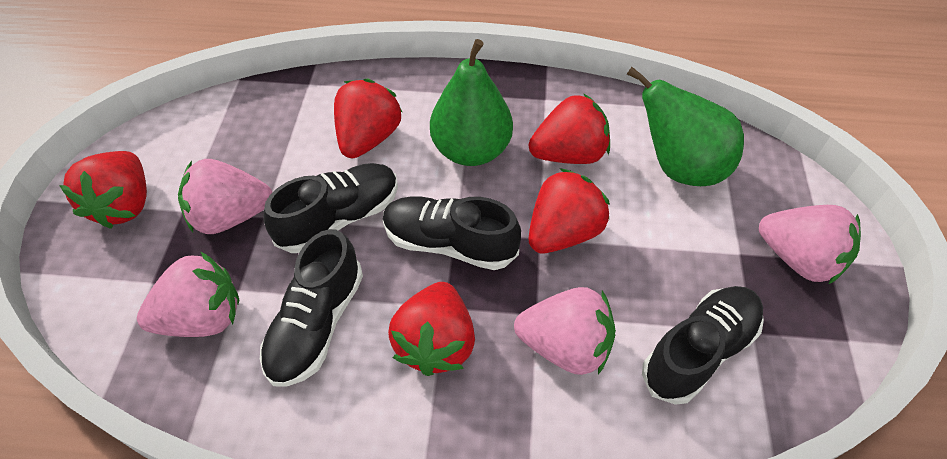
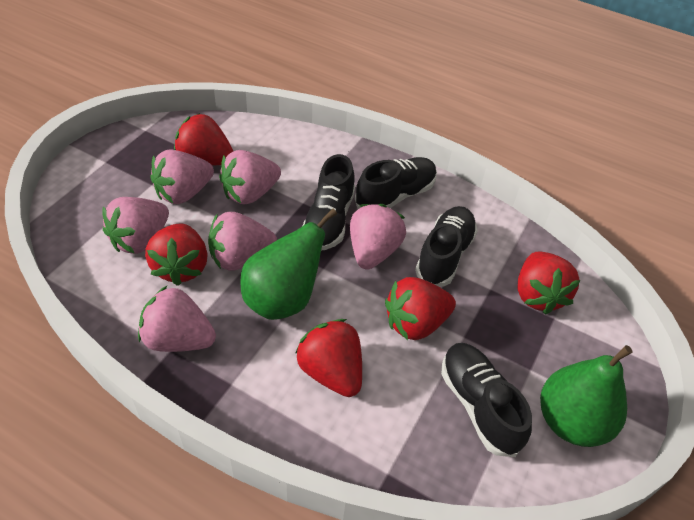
pink strawberry: 4 -> 6

